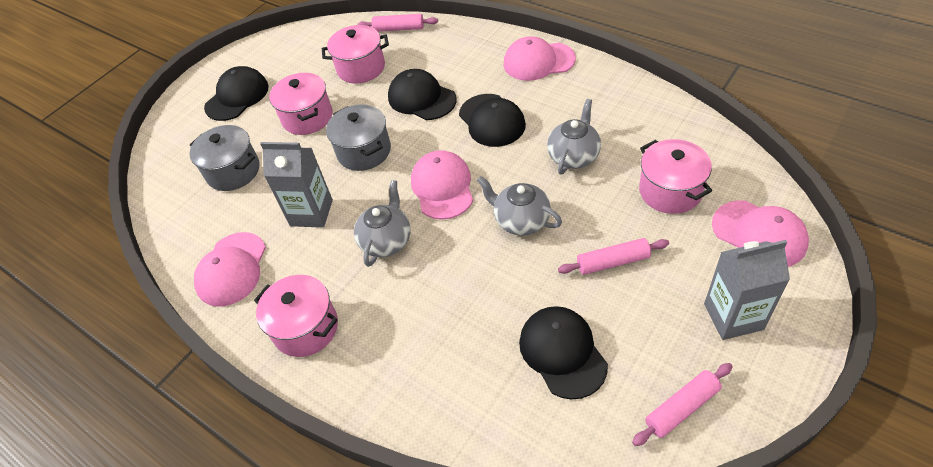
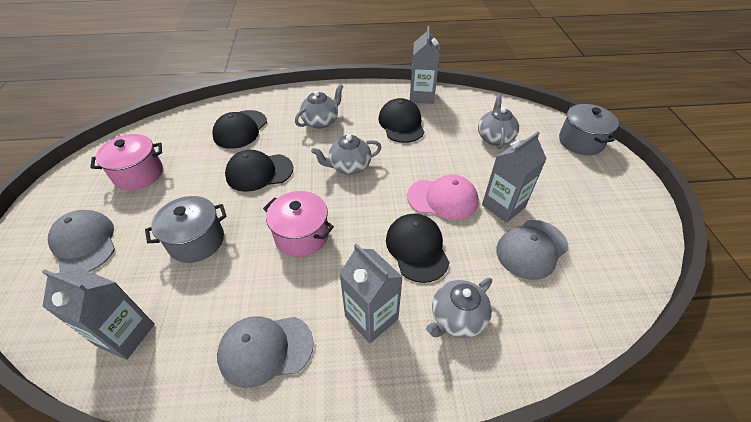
grey cap: 0 -> 3
grey carton: 2 -> 4
grey teapot: 3 -> 4
pink cap: 4 -> 1
pink pot: 4 -> 2
pink rolling pin: 3 -> 0

